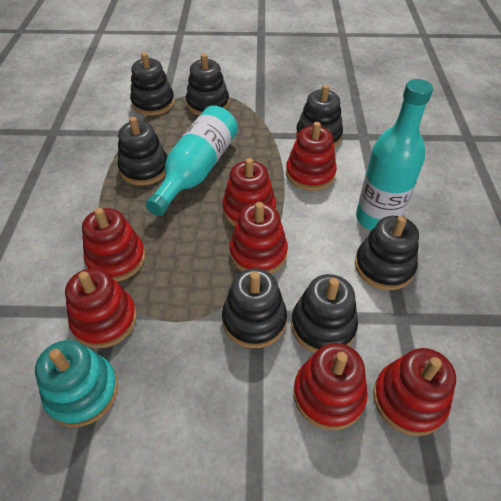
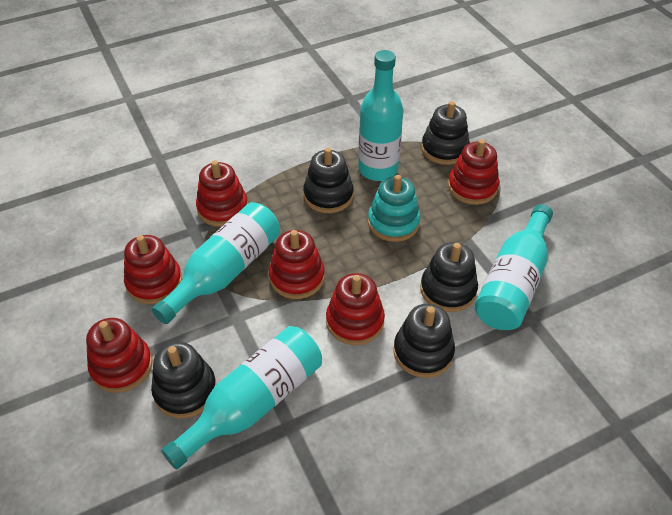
black stacking toy: 7 -> 5
red stacking toy: 7 -> 6
turquoise bottle: 2 -> 4

